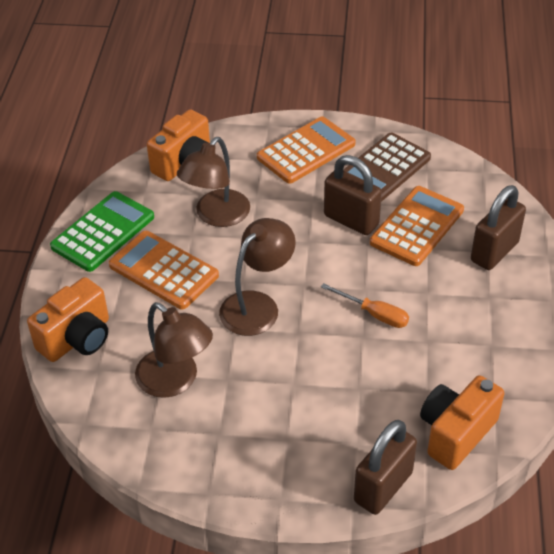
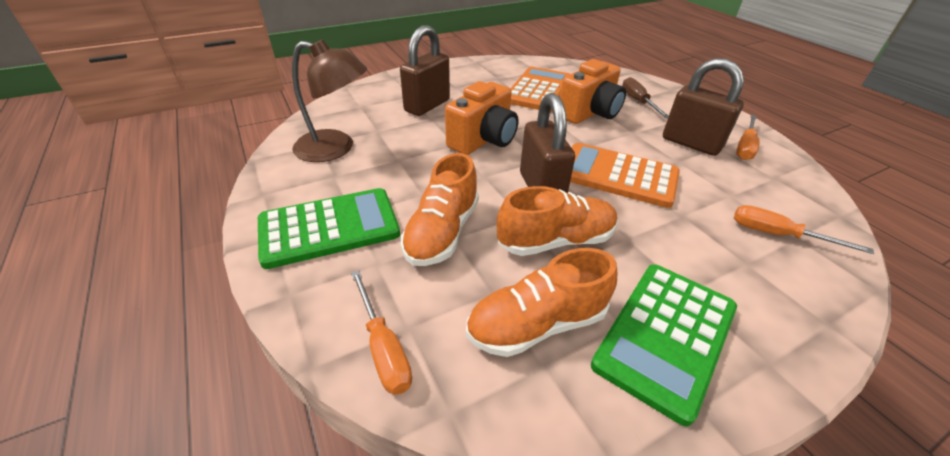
brown calculator: 1 -> 0
brown lamp: 3 -> 1
brown screwdriver: 0 -> 1
green calculator: 1 -> 2
orange calculator: 3 -> 2
orange camera: 3 -> 2
orange screwdriver: 1 -> 3
orange shoe: 0 -> 3

